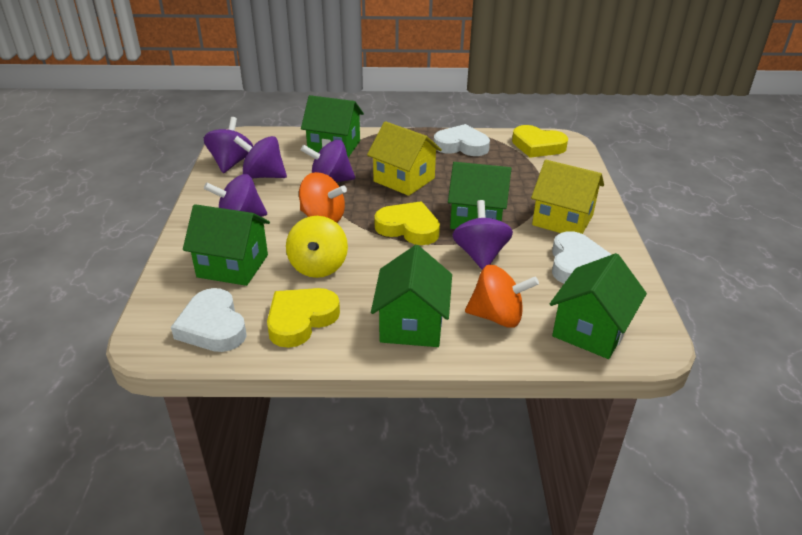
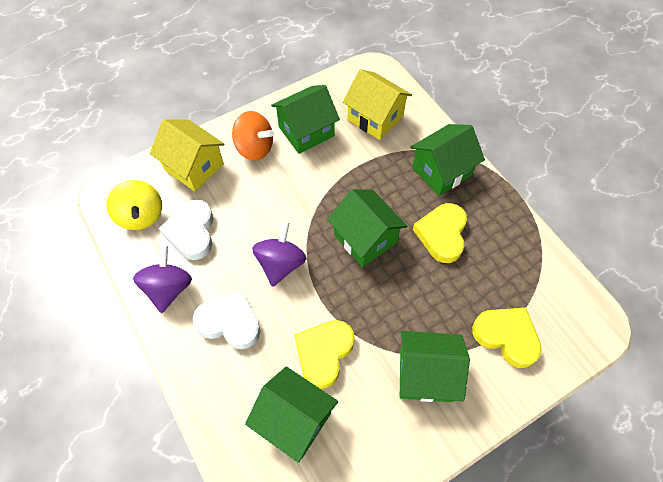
orange spinning top: 2 -> 1
purple spinning top: 5 -> 2
white heart: 3 -> 2

